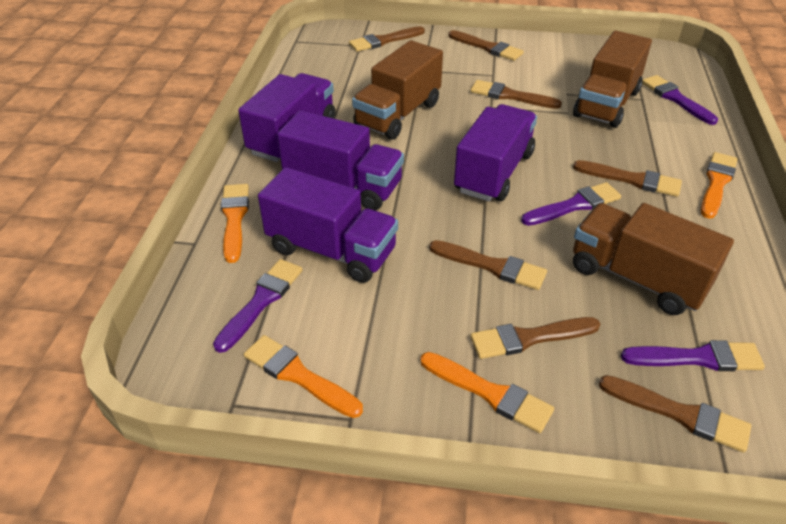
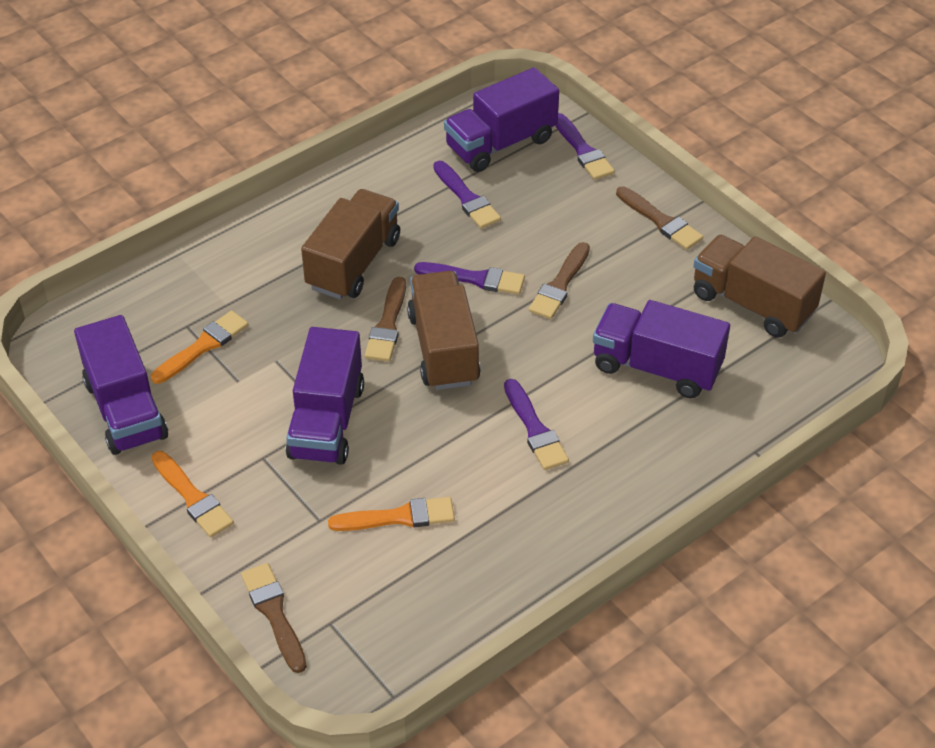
brown brush: 7 -> 4
orange brush: 4 -> 3

